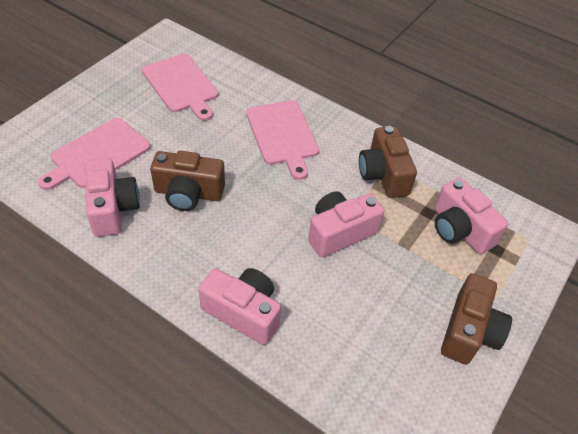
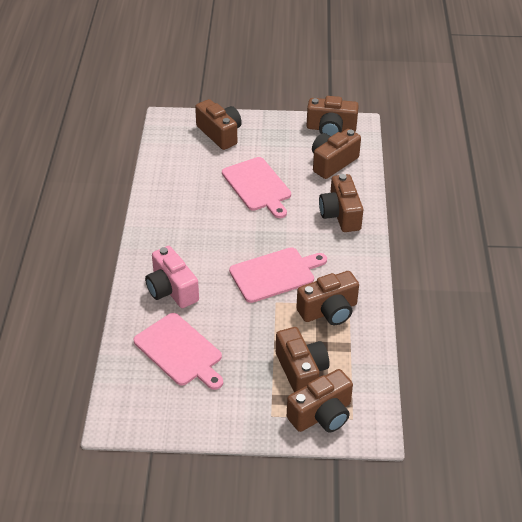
brown camera: 3 -> 7
pink camera: 4 -> 1

